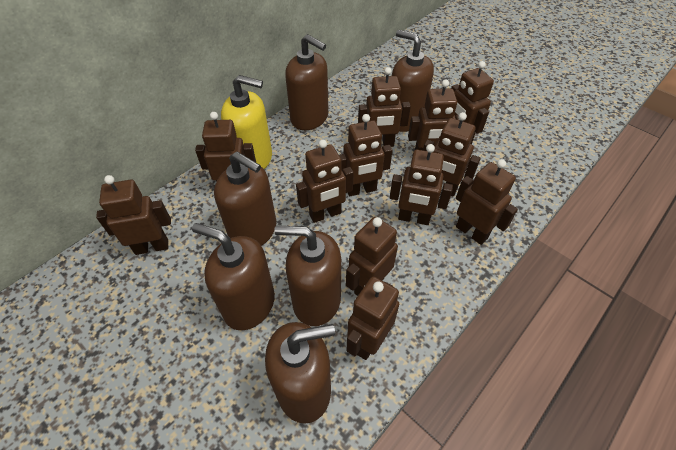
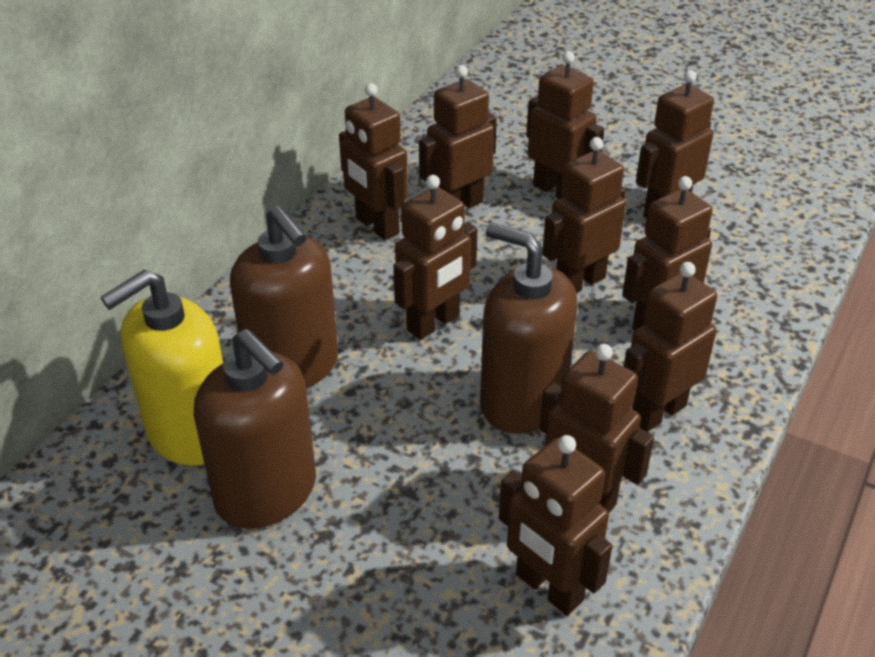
brown robot: 12 -> 10
brown soap dispenser: 6 -> 3

